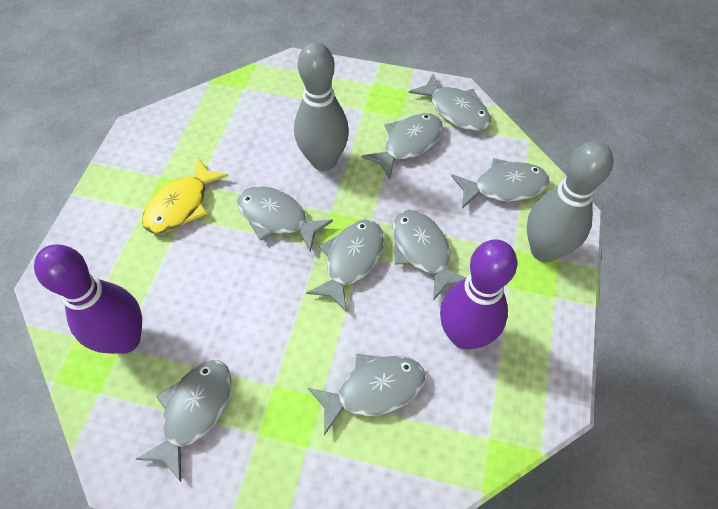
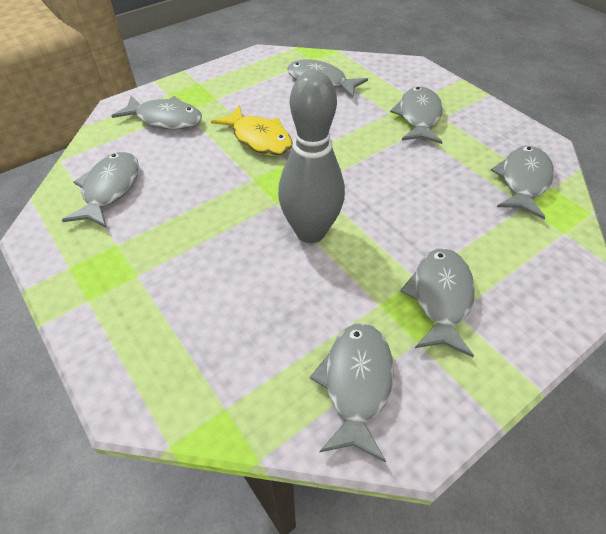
grey bowling pin: 2 -> 1
grey fish: 8 -> 7
purple bowling pin: 2 -> 0

